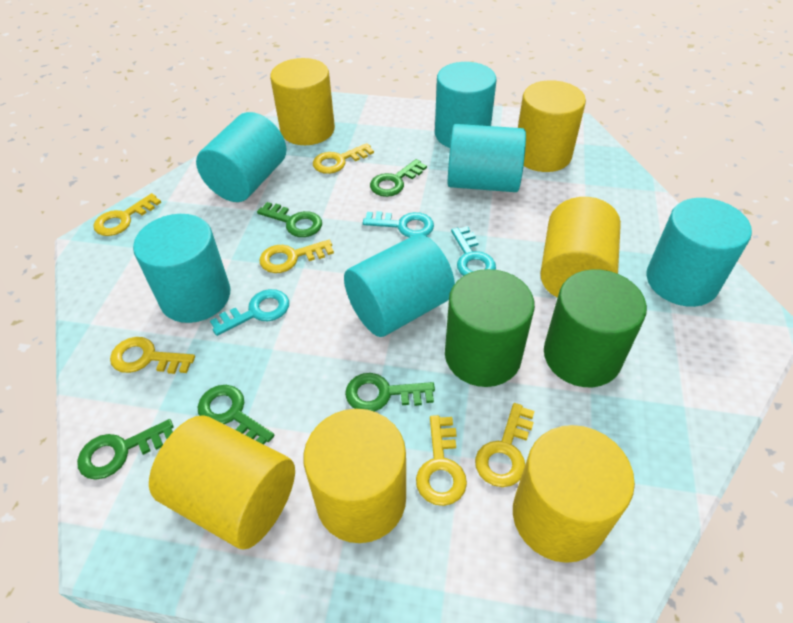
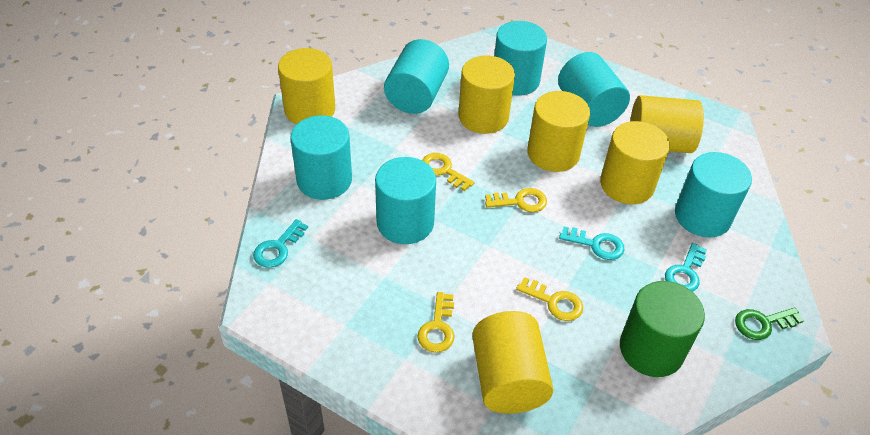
green cylinder: 2 -> 1
green key: 5 -> 1
yellow key: 6 -> 4

